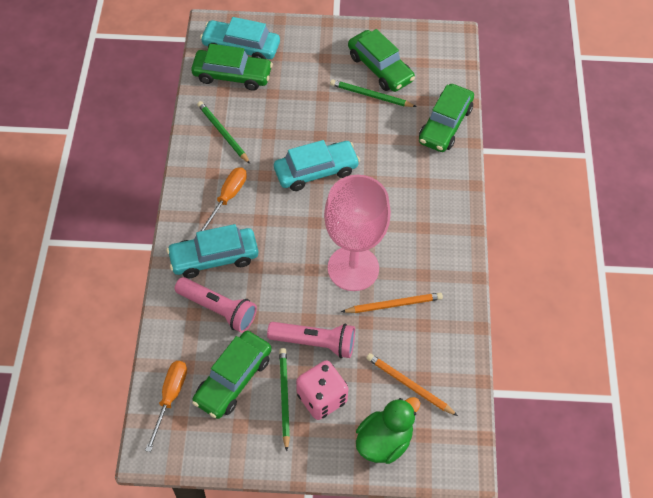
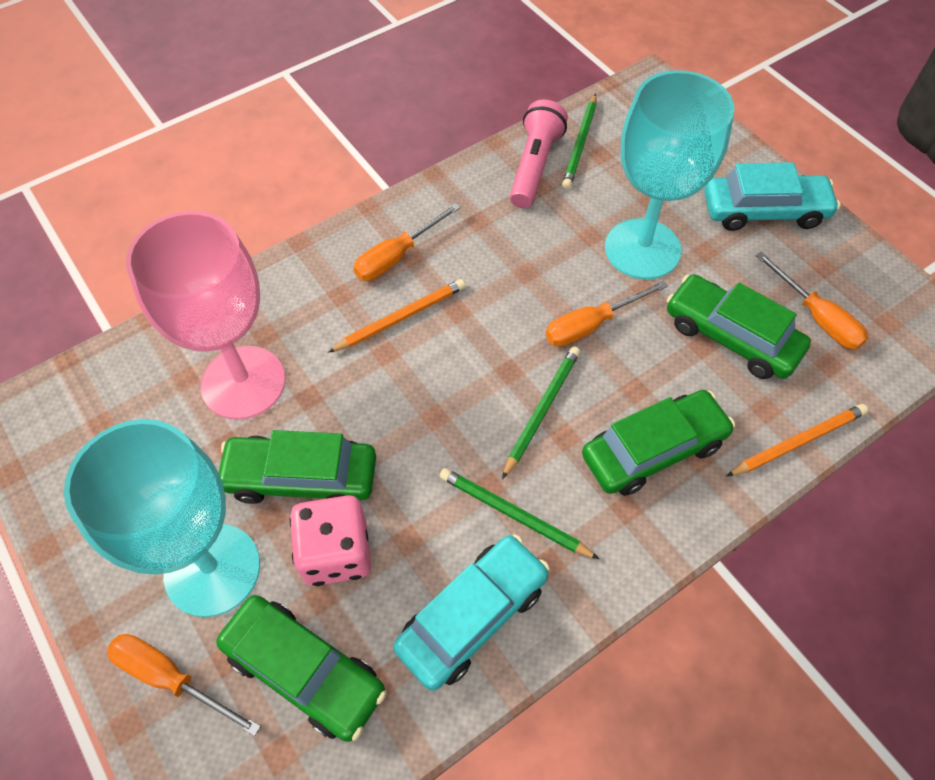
green duck: 1 -> 0
orange screwdriver: 2 -> 4
pink flashlight: 2 -> 1
turquoise car: 3 -> 2
turquoise goblet: 0 -> 2

